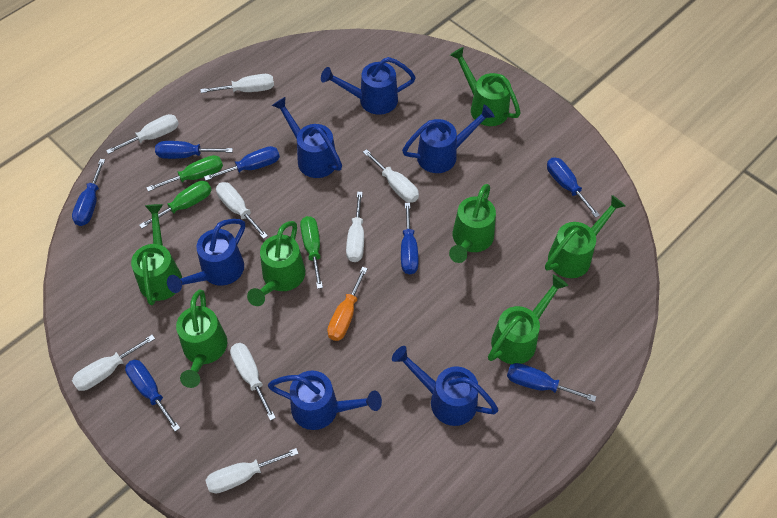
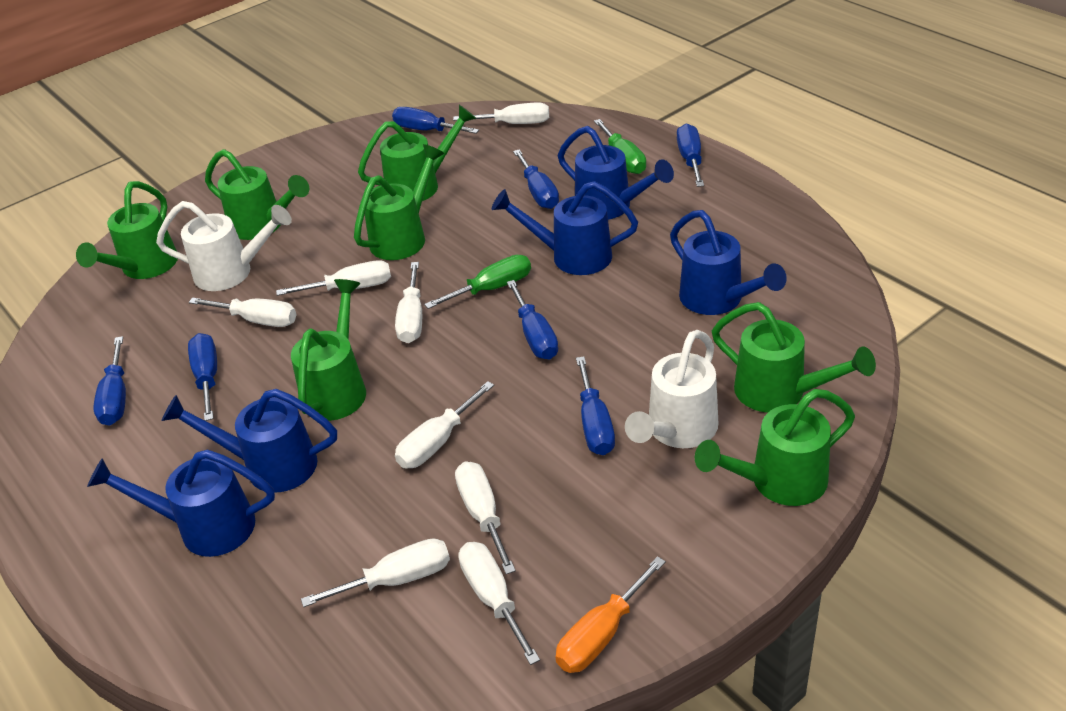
blue watering can: 6 -> 5
green screwdriver: 3 -> 2
white watering can: 0 -> 2

